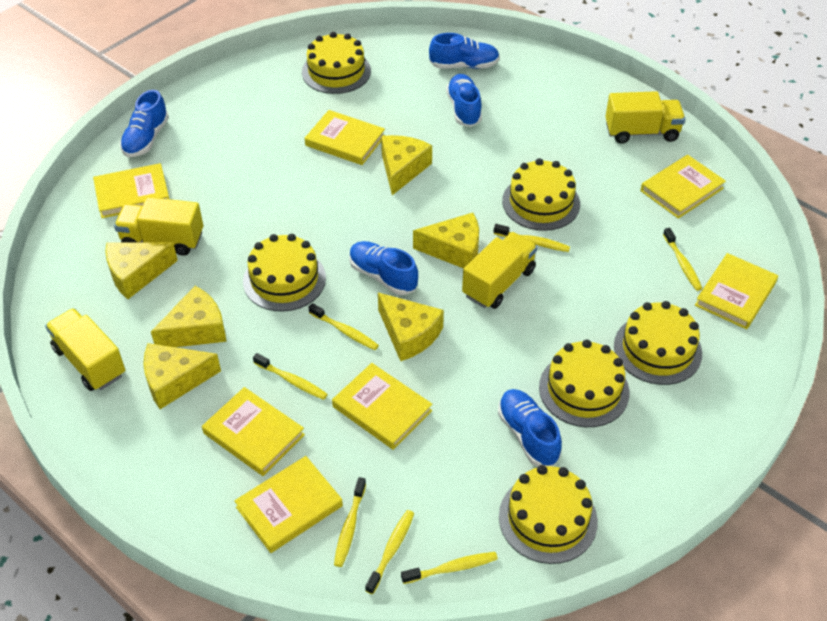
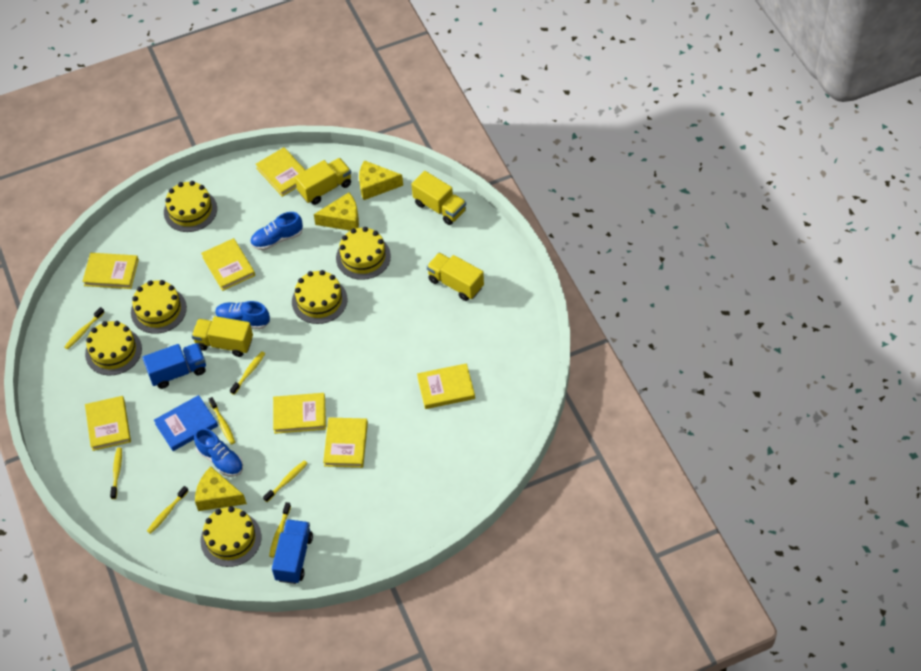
blue book: 0 -> 1
blue shoe: 5 -> 3
blue truck: 0 -> 2
yellow cheese: 6 -> 3

